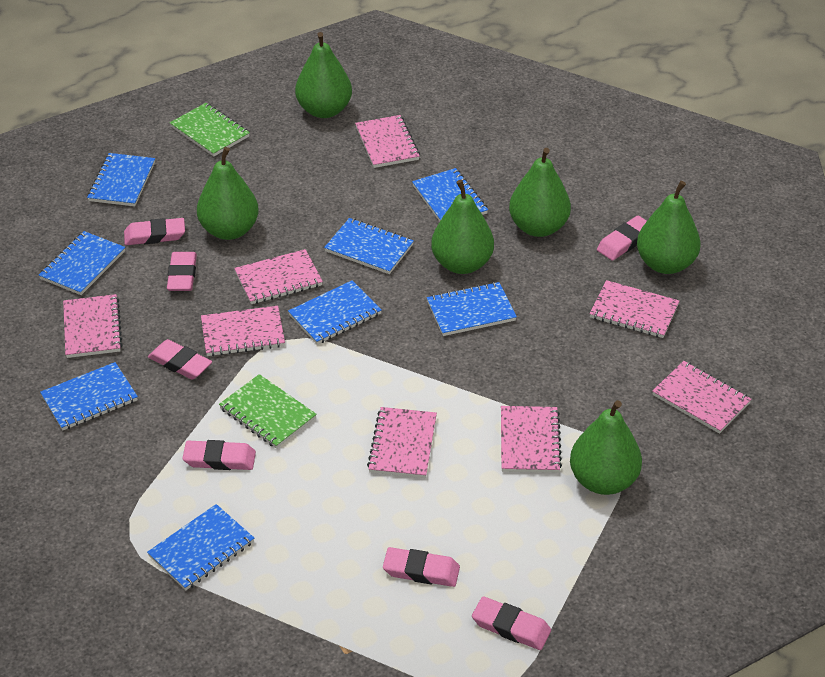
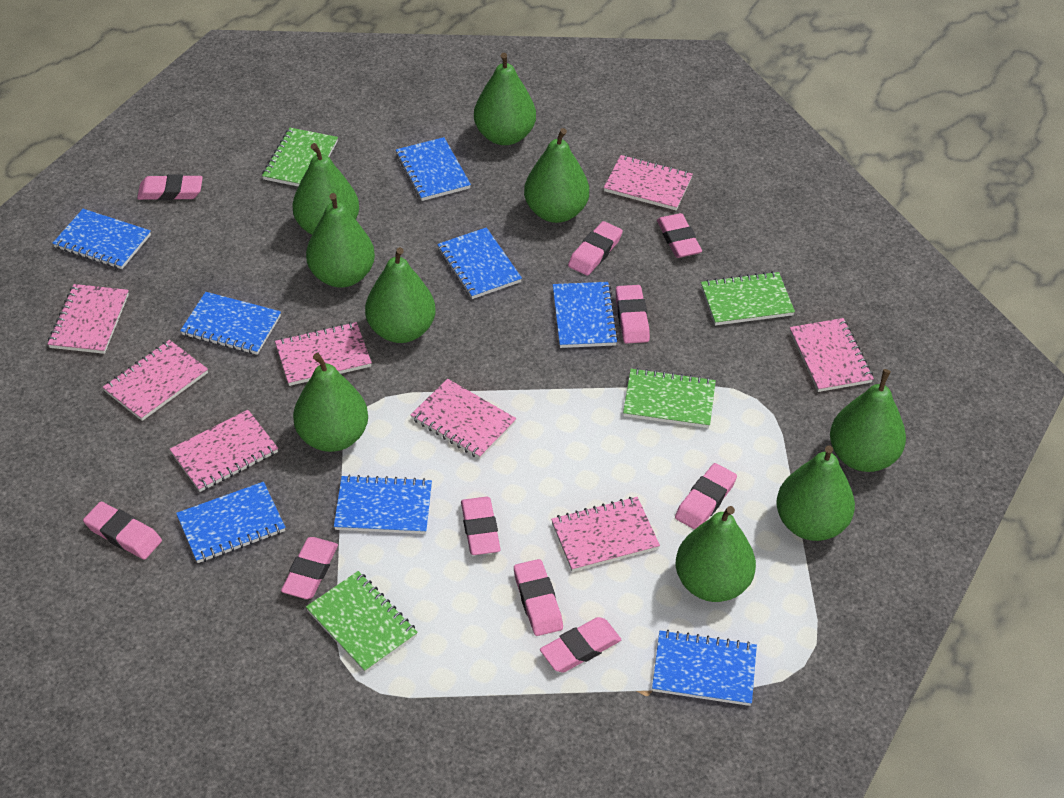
green notebook: 2 -> 4
green pear: 6 -> 9
pink eraser: 7 -> 10

